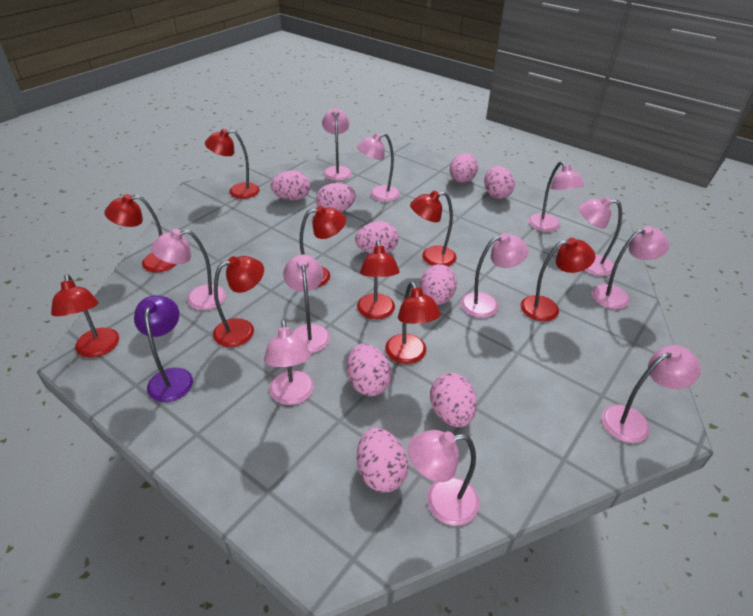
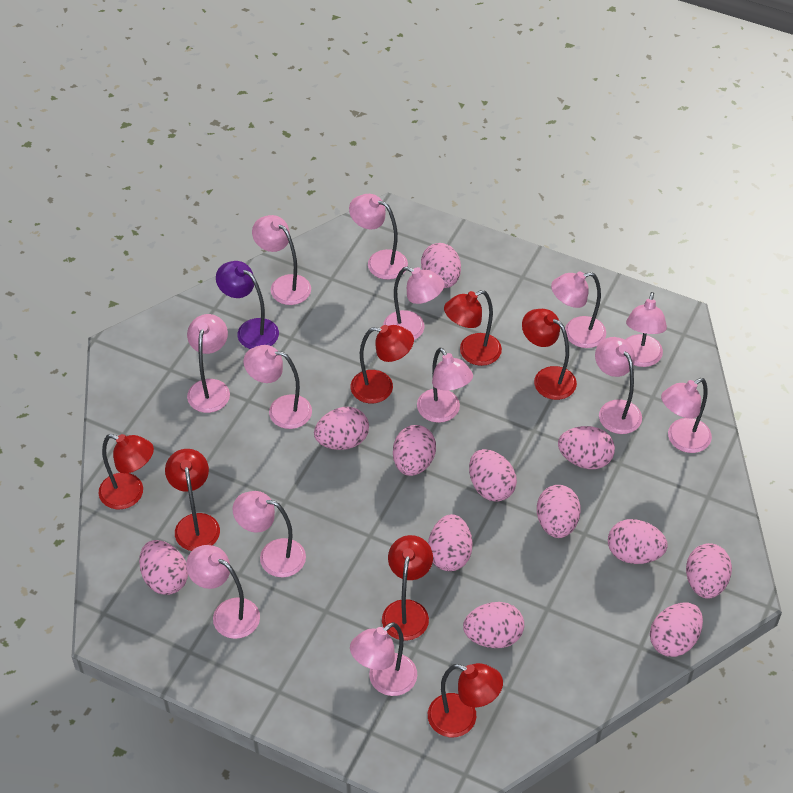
pink egg: 9 -> 12
pink lamp: 11 -> 13
red lamp: 9 -> 7

